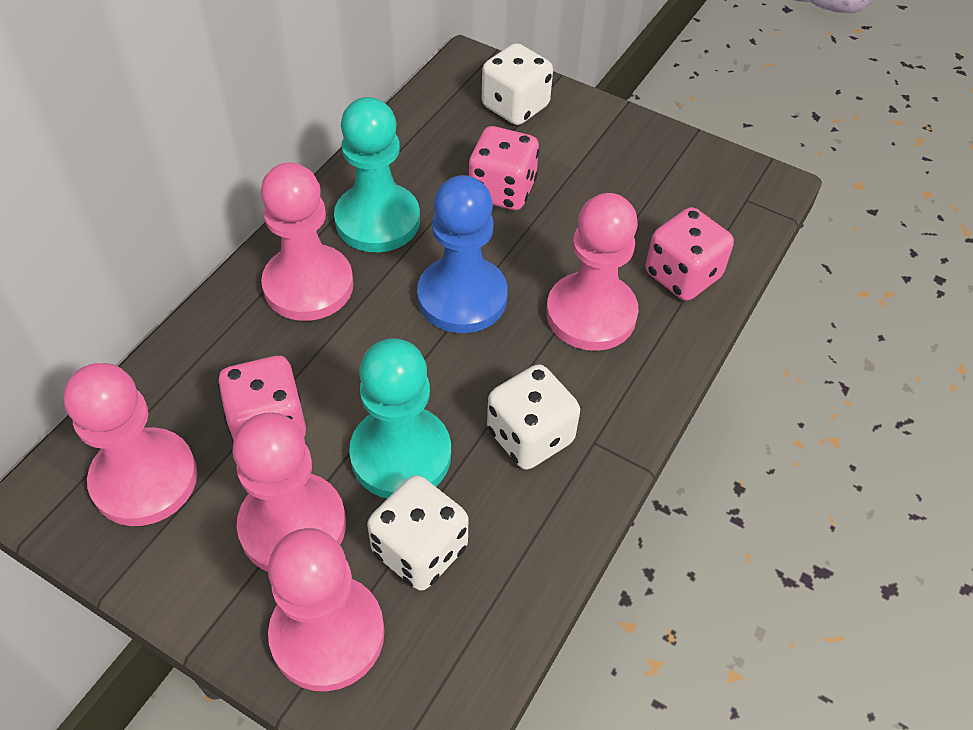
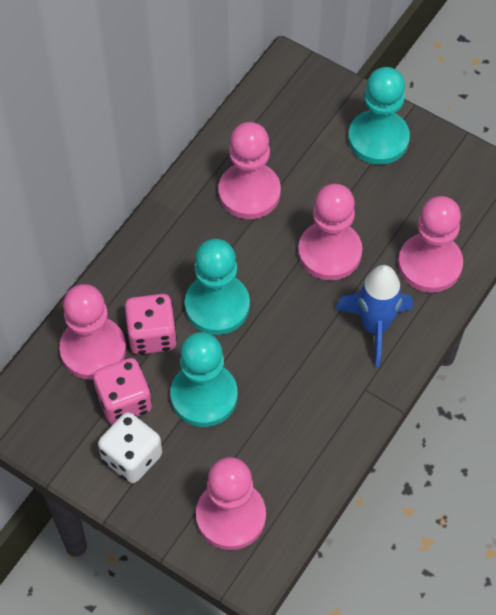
blue pawn: 1 -> 0
blue rocket: 0 -> 1
pink dice: 3 -> 2
turquoise pawn: 2 -> 3
white dice: 3 -> 1

